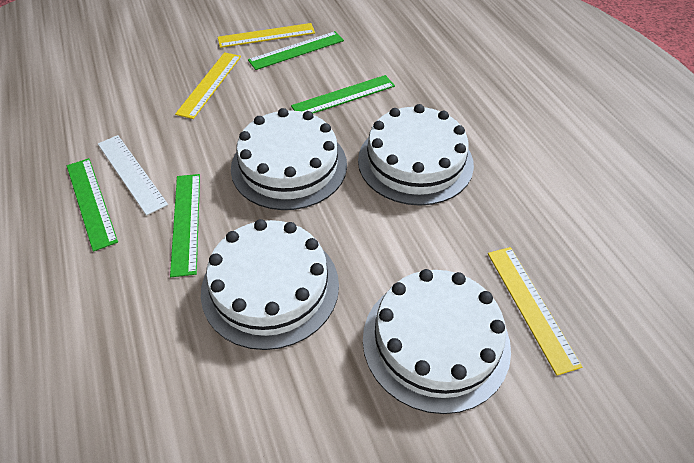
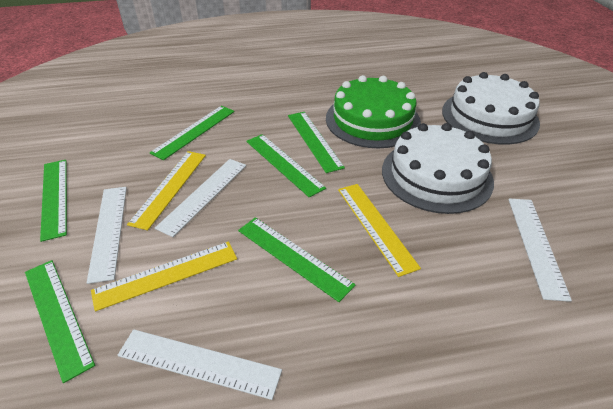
green cake: 0 -> 1
green ruler: 4 -> 6
white cake: 4 -> 2
white ruler: 1 -> 4

